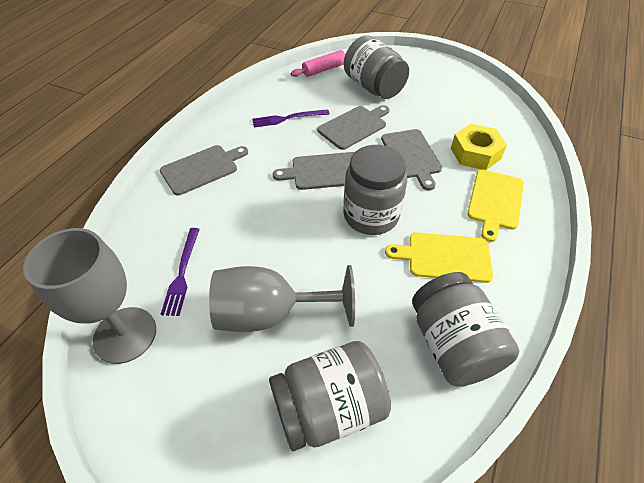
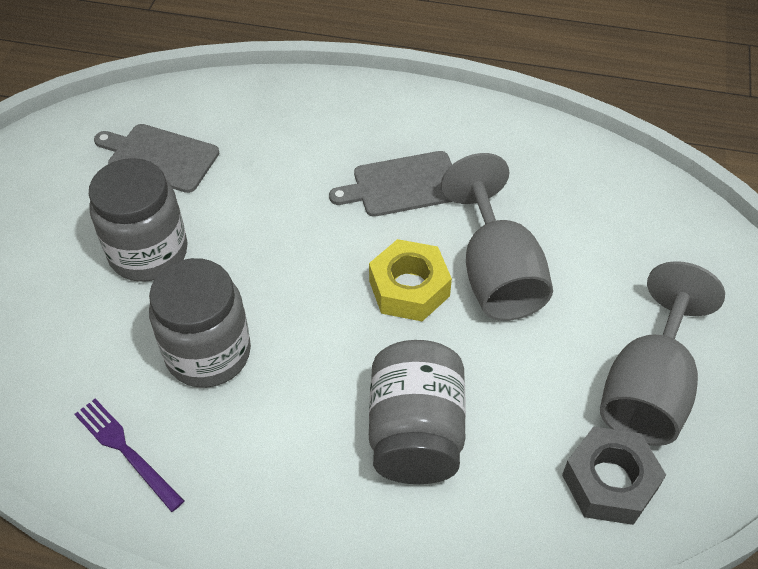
grey cutting board: 4 -> 2
grey jar: 4 -> 3
grey nut: 0 -> 1
pink rolling pin: 1 -> 0
purple fork: 2 -> 1
yellow cutting board: 2 -> 0

